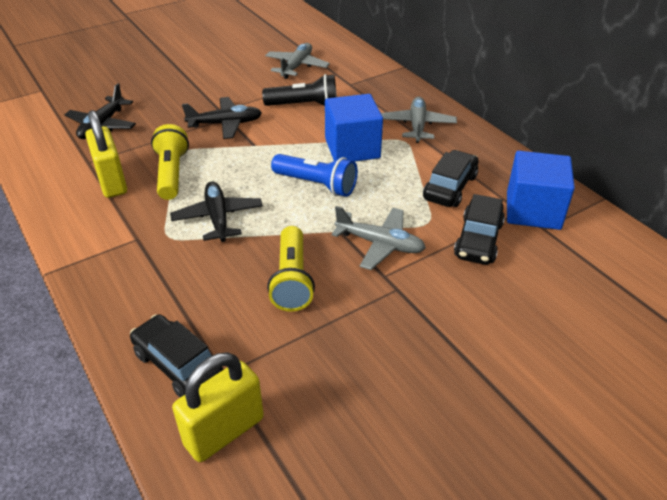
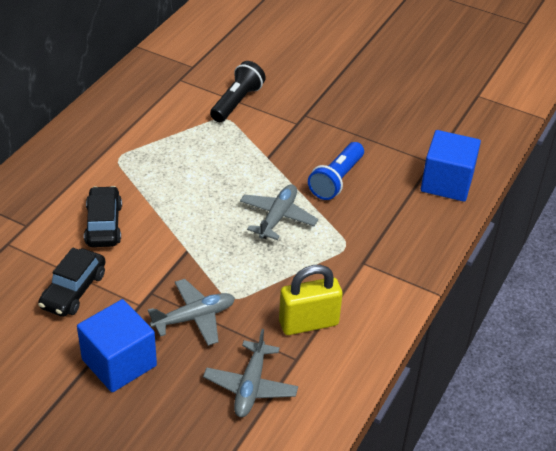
black car: 3 -> 2
black plane: 3 -> 0
yellow flashlight: 2 -> 0
yellow padlock: 2 -> 1

